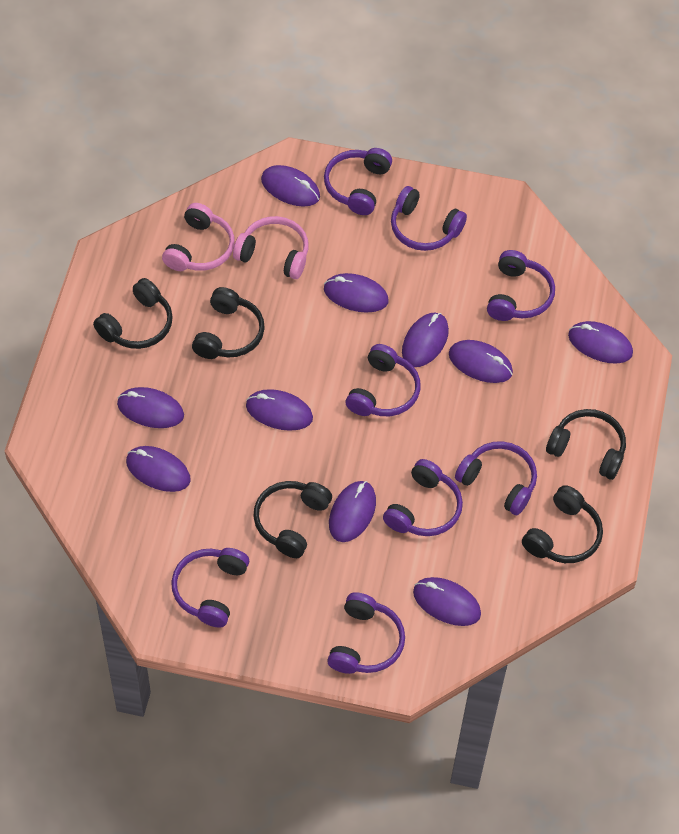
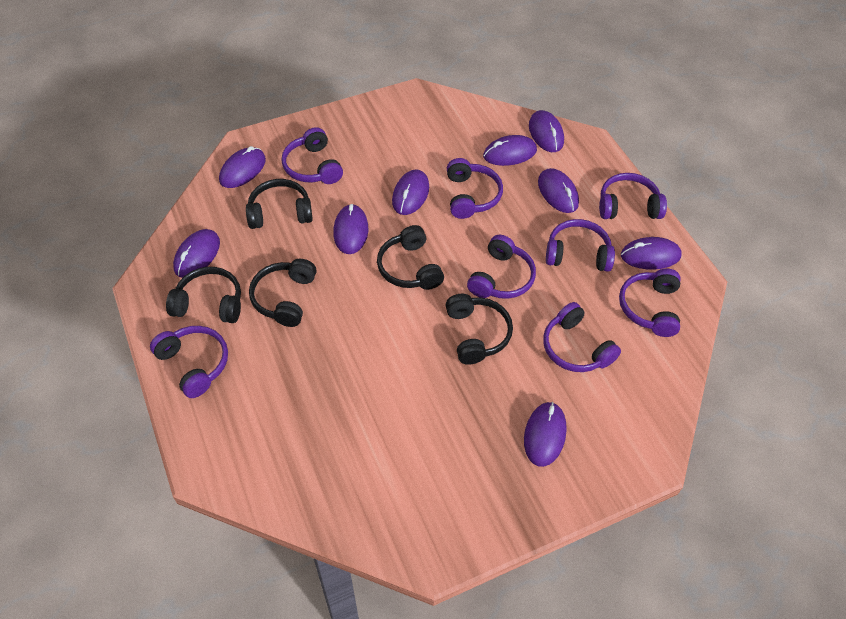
pink headphones: 2 -> 0
purple mouse: 10 -> 9

